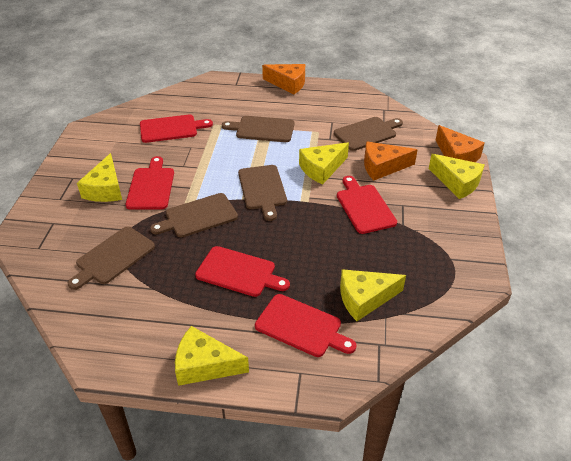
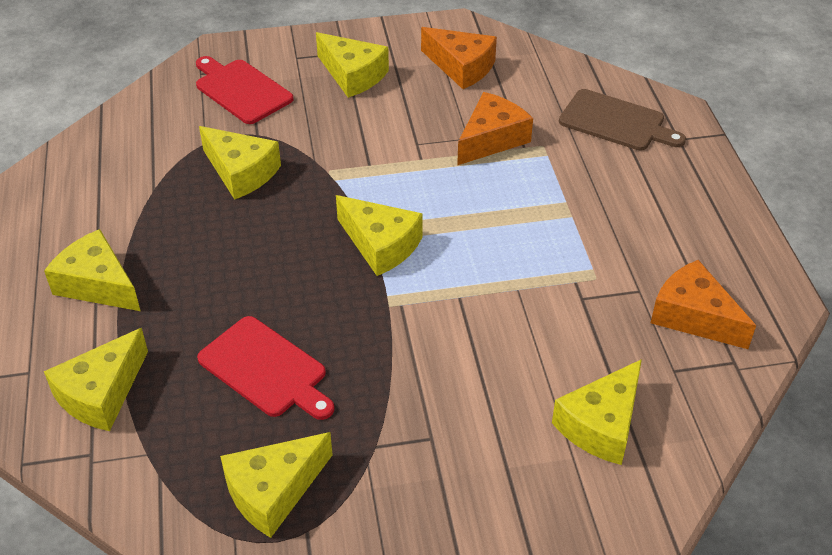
brown cutting board: 5 -> 1
red cutting board: 5 -> 2
yellow cheese: 5 -> 7

